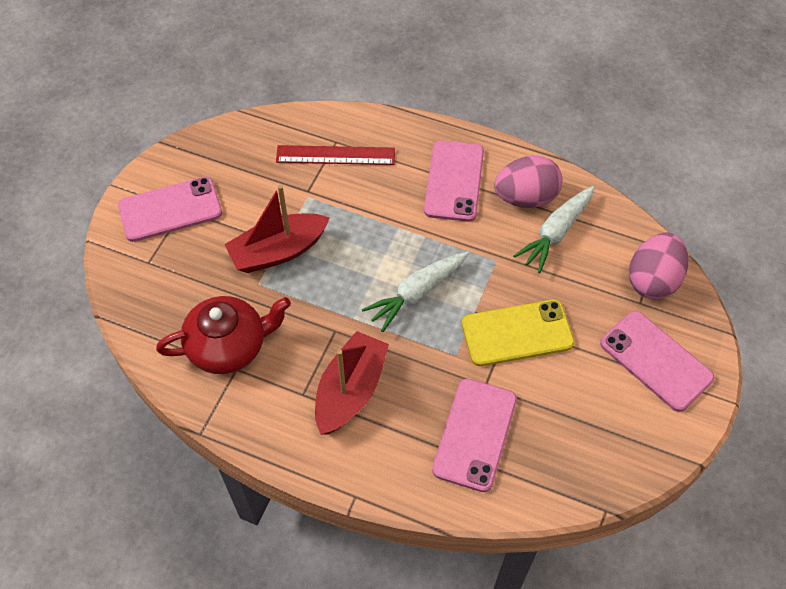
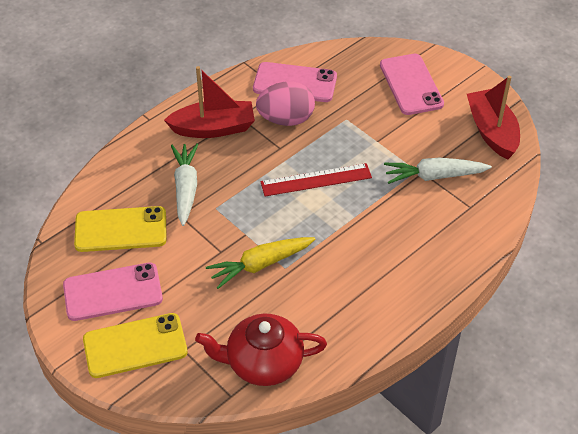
pink egg: 2 -> 1
pink phone: 4 -> 3
yellow carrot: 0 -> 1
yellow phone: 1 -> 2

